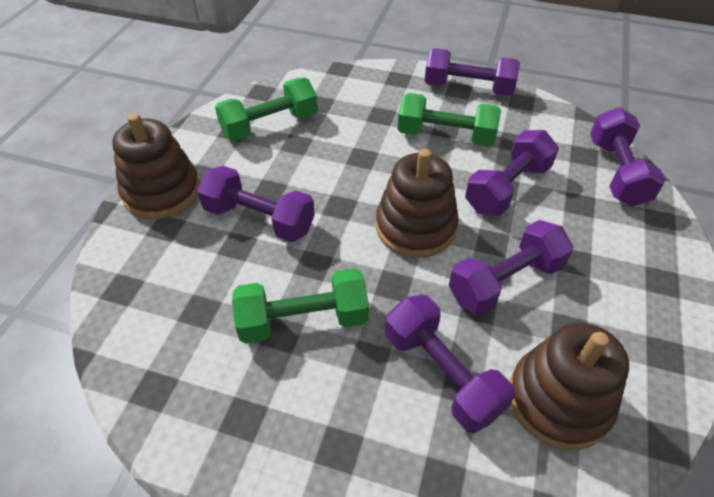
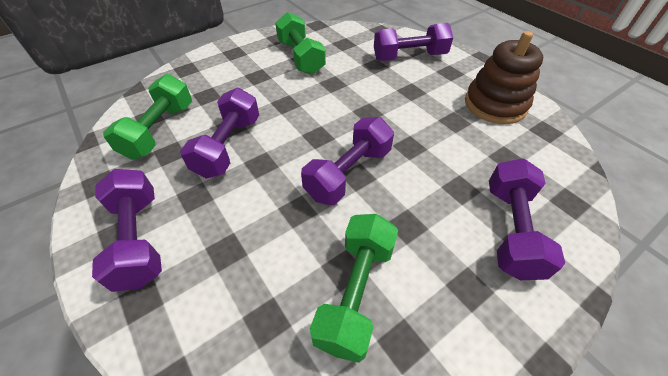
brown stacking toy: 3 -> 1
purple dumbbell: 6 -> 5

